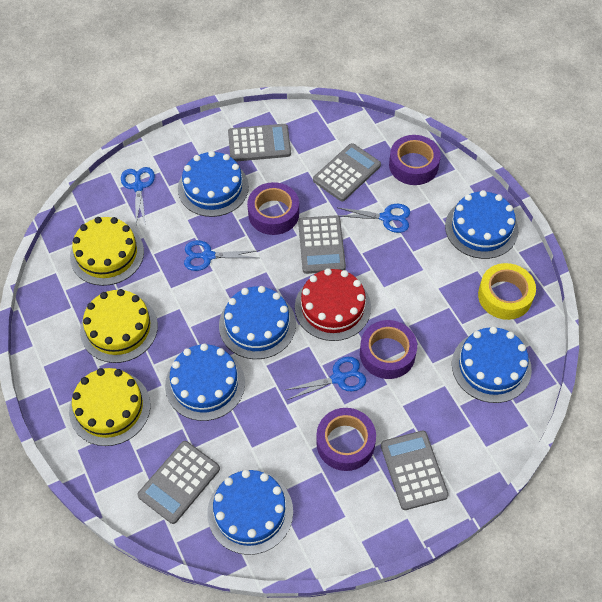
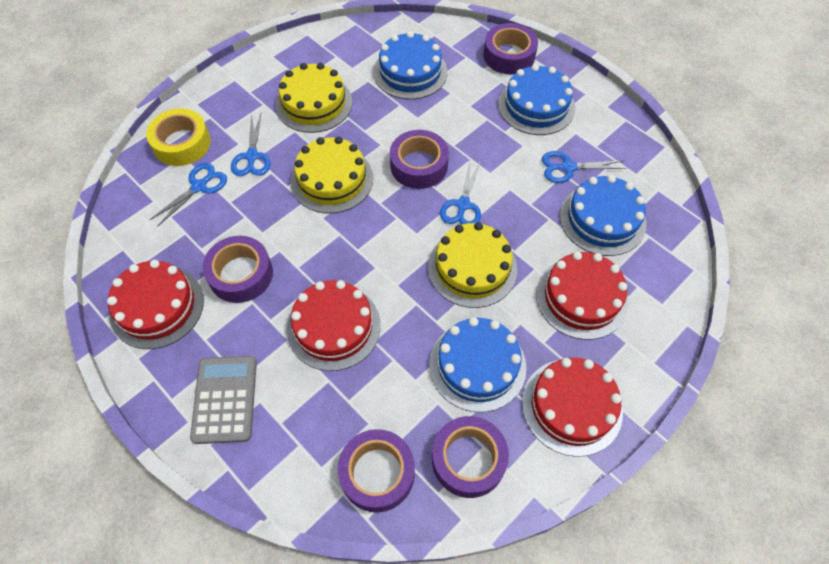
blue cake: 6 -> 4
grey calculator: 5 -> 1
purple tape: 4 -> 5
red cake: 1 -> 4

